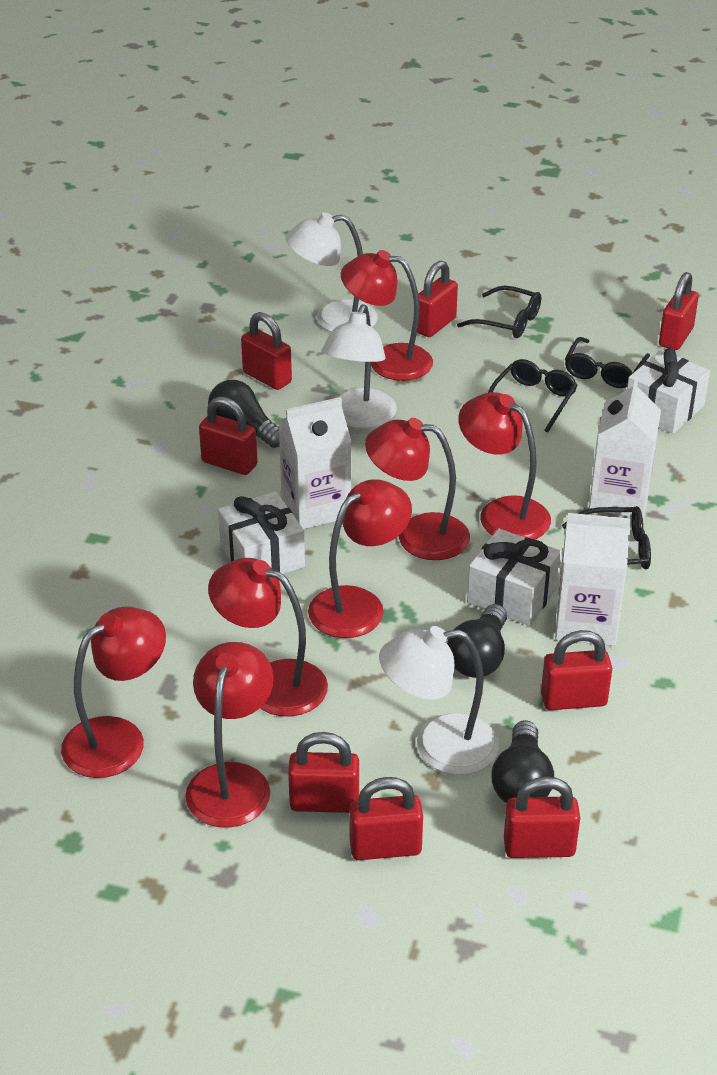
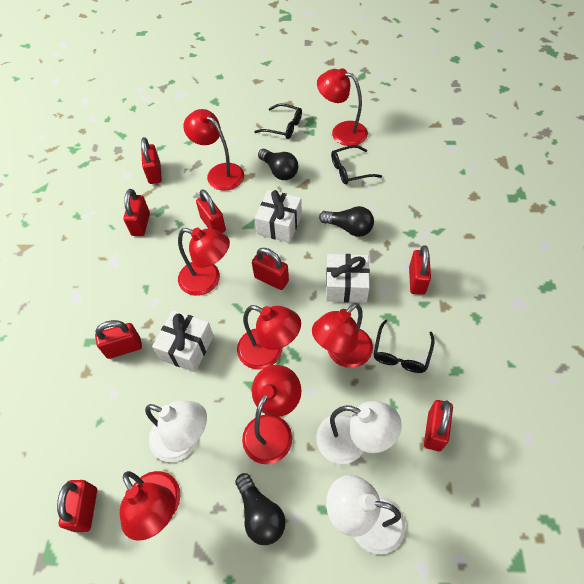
black glasses: 4 -> 3
white carton: 3 -> 0

